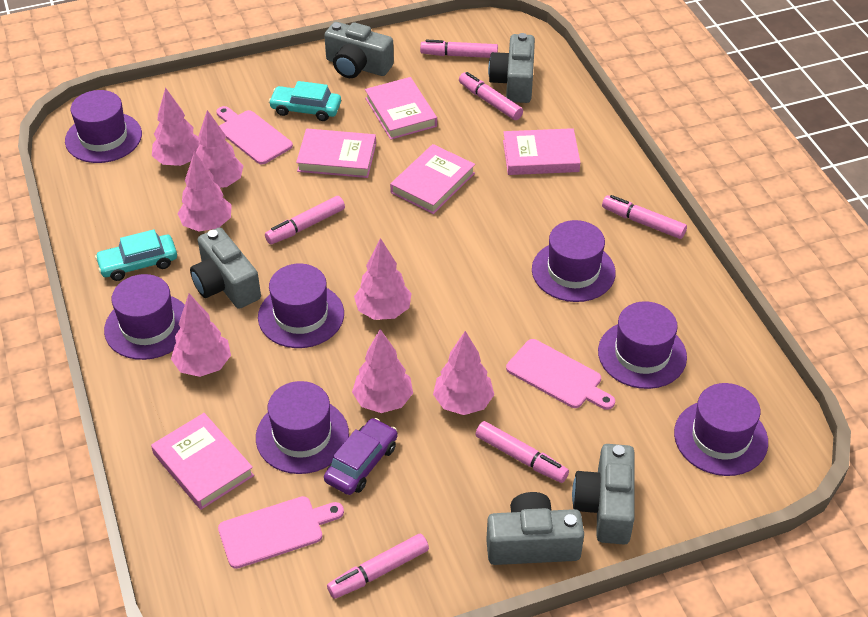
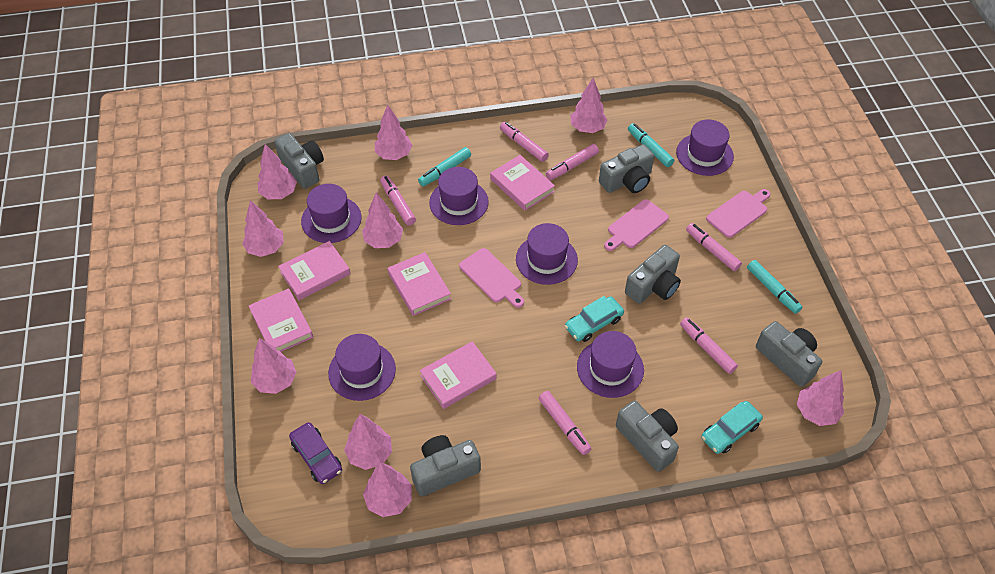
grey camera: 5 -> 6
pink tree: 7 -> 9
purple hat: 7 -> 6
turquoise marker: 0 -> 3

